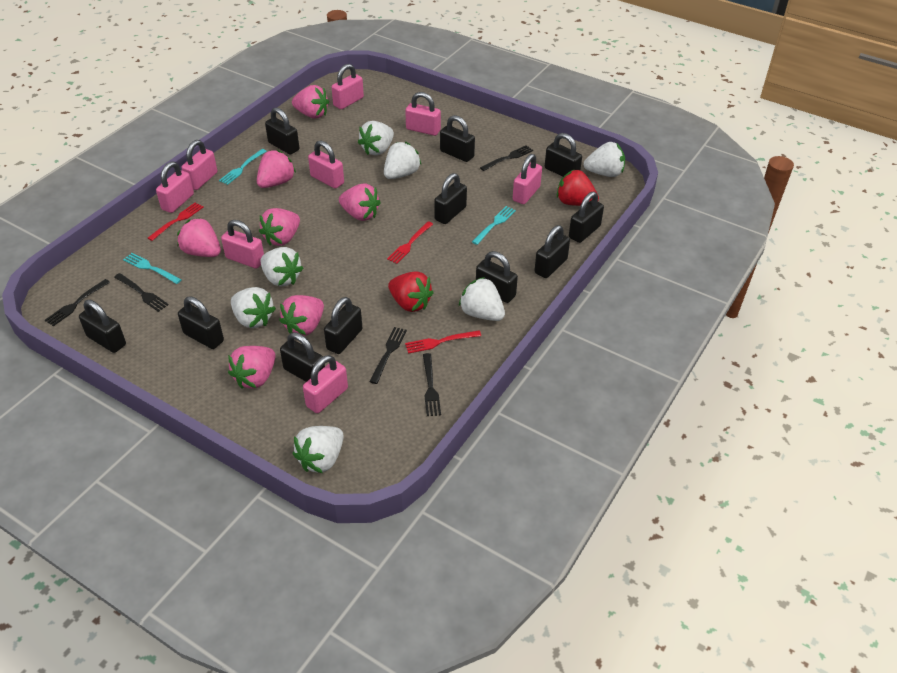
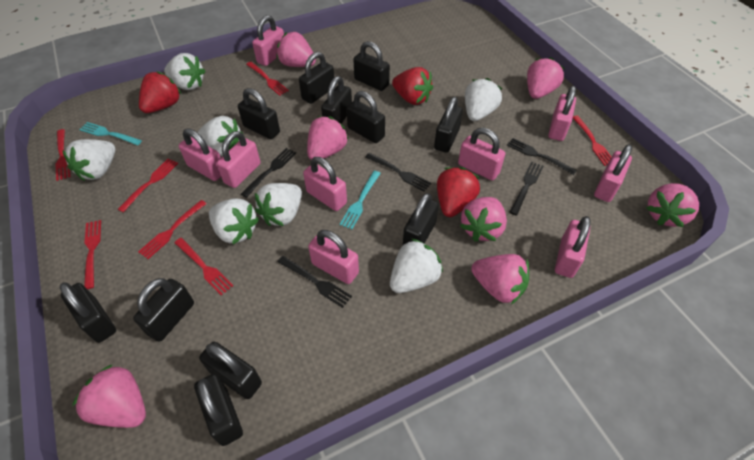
pink padlock: 8 -> 9
red fork: 3 -> 7
red strawberry: 2 -> 3
turquoise fork: 3 -> 2

